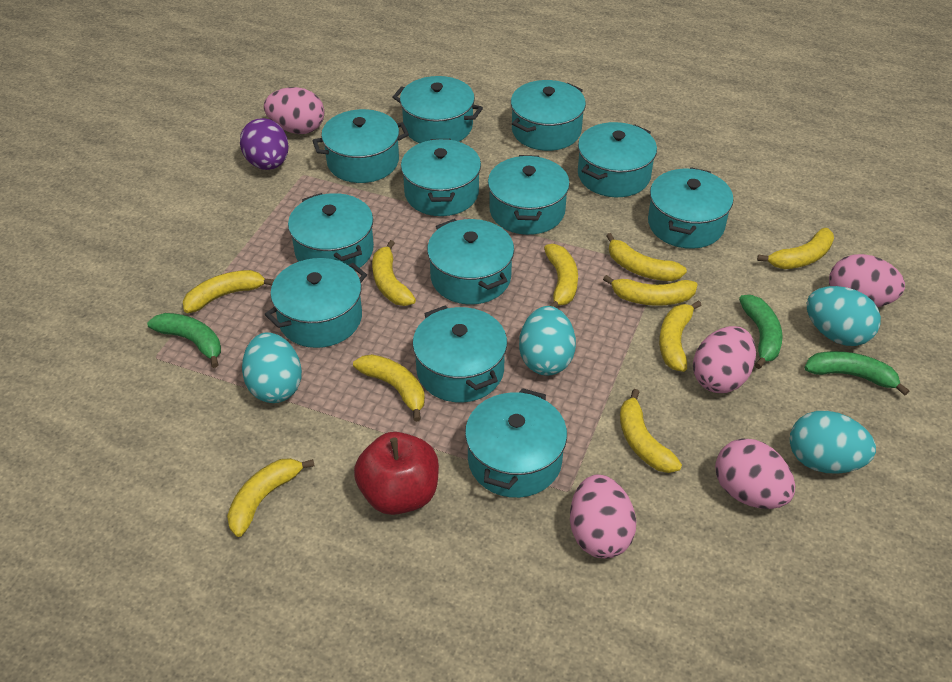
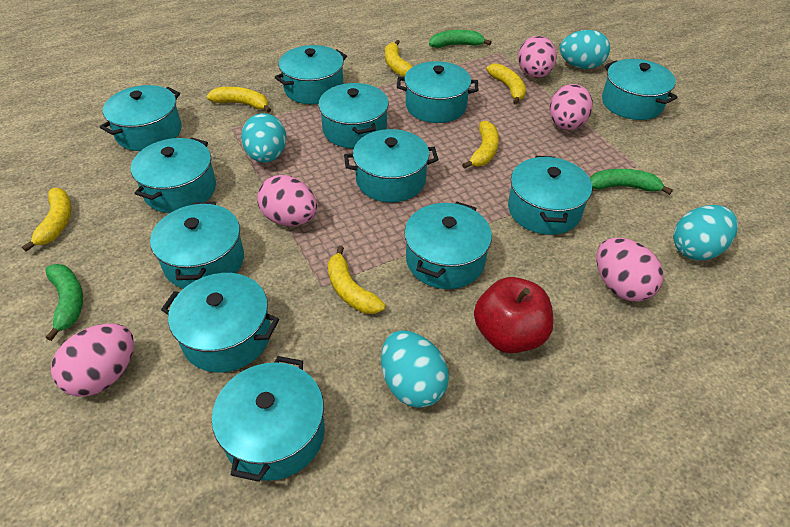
purple egg: 1 -> 0
yellow banana: 10 -> 6

